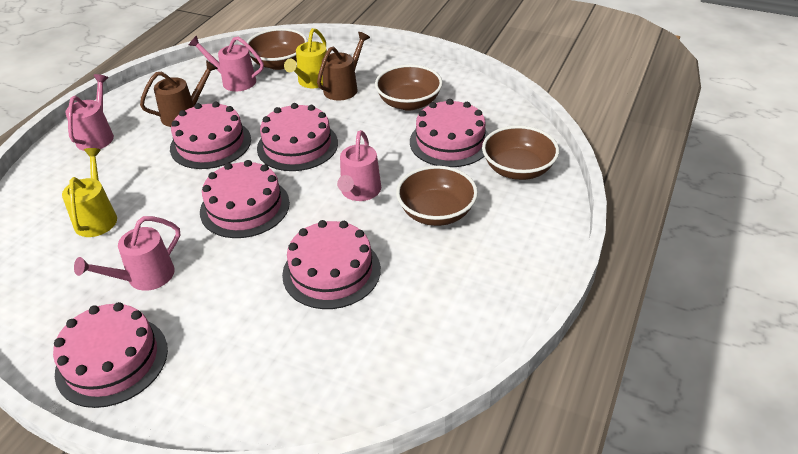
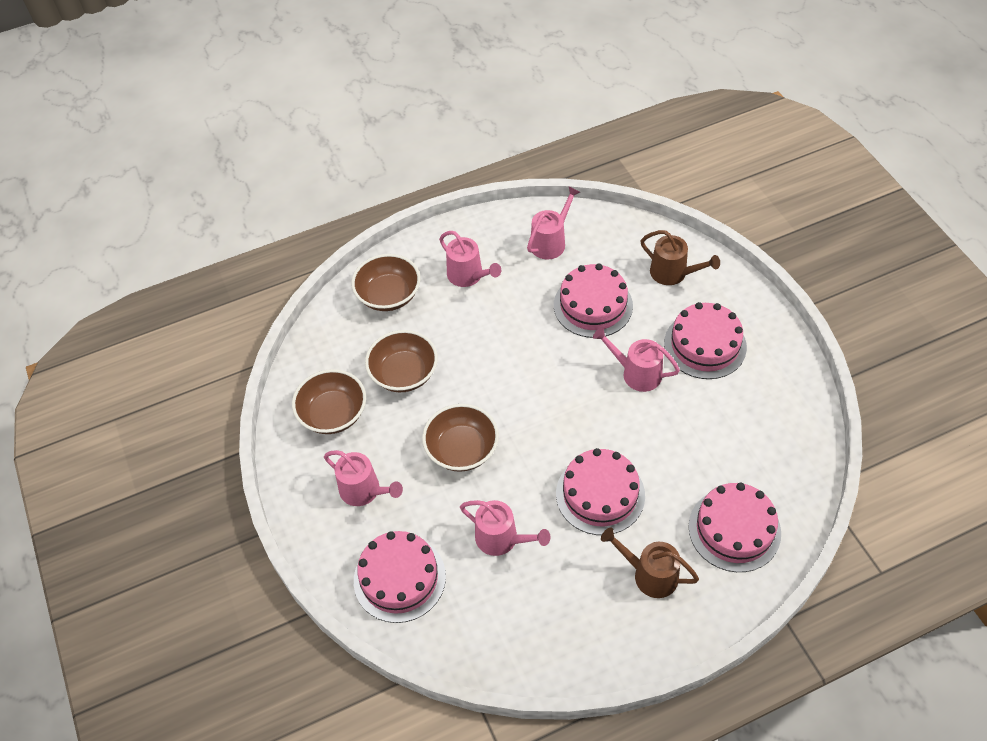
pink cake: 6 -> 5
pink watering can: 4 -> 5
yellow watering can: 2 -> 0

